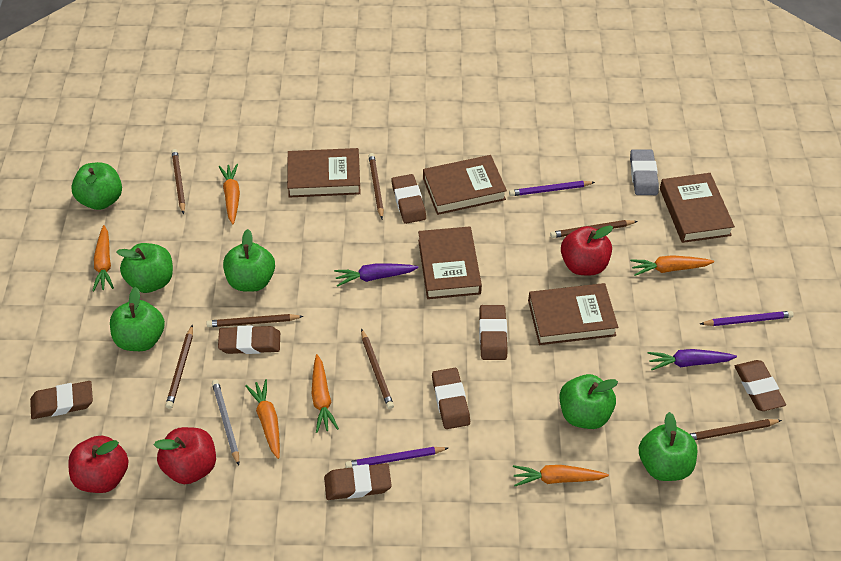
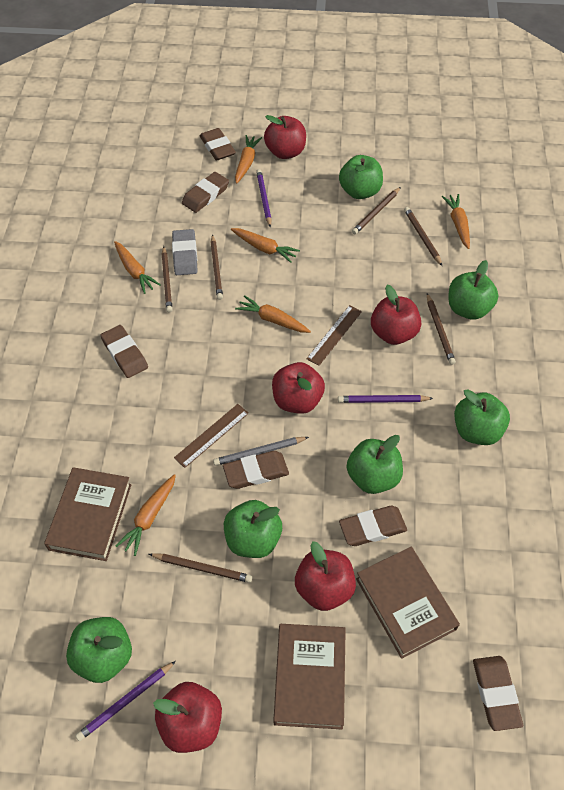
brown book: 5 -> 3
brown eraser: 7 -> 6
brown pencil: 7 -> 6
brown ruler: 0 -> 2
purple carrot: 2 -> 0
red apple: 3 -> 5

